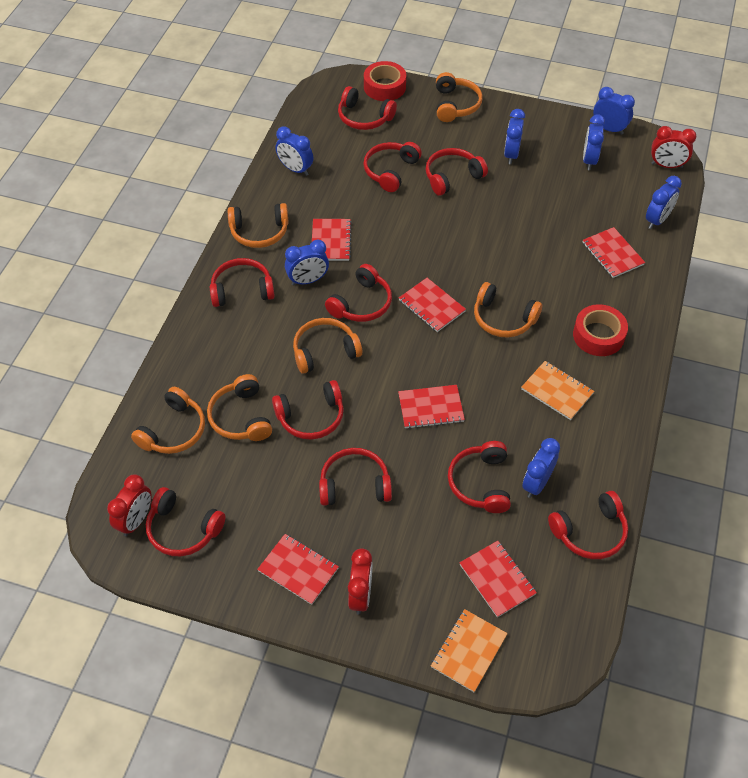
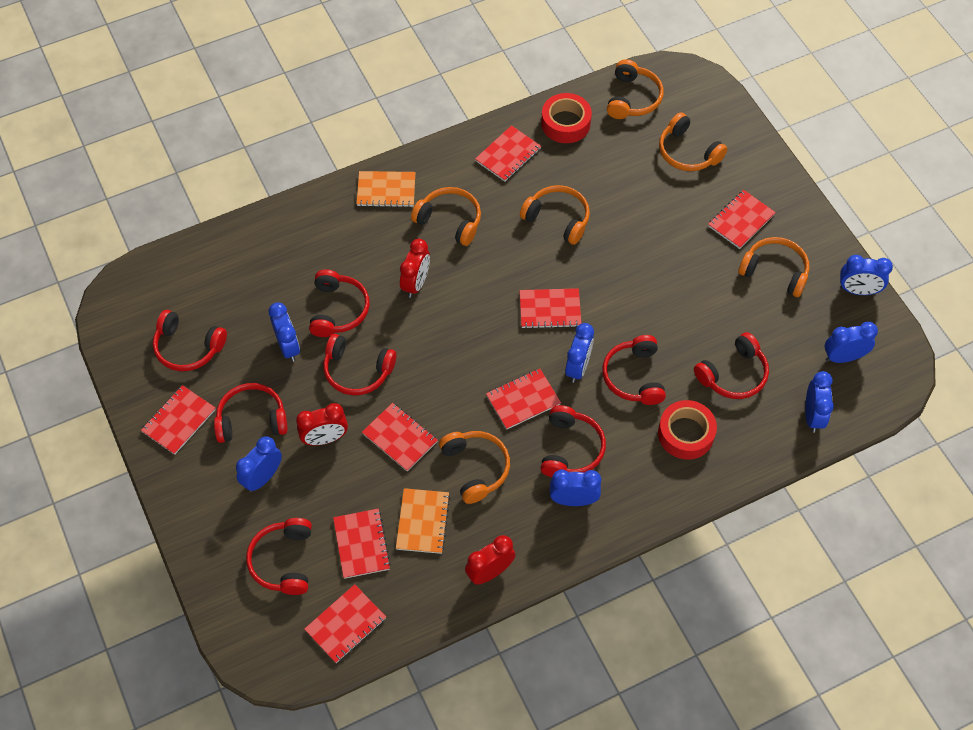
red headphones: 10 -> 8
red notebook: 6 -> 8

